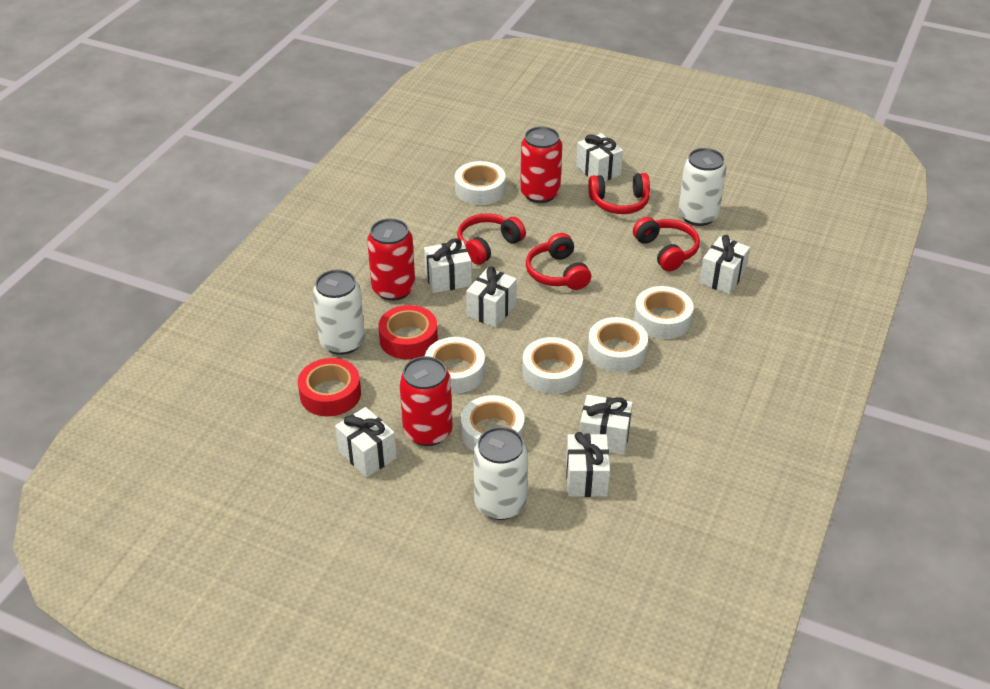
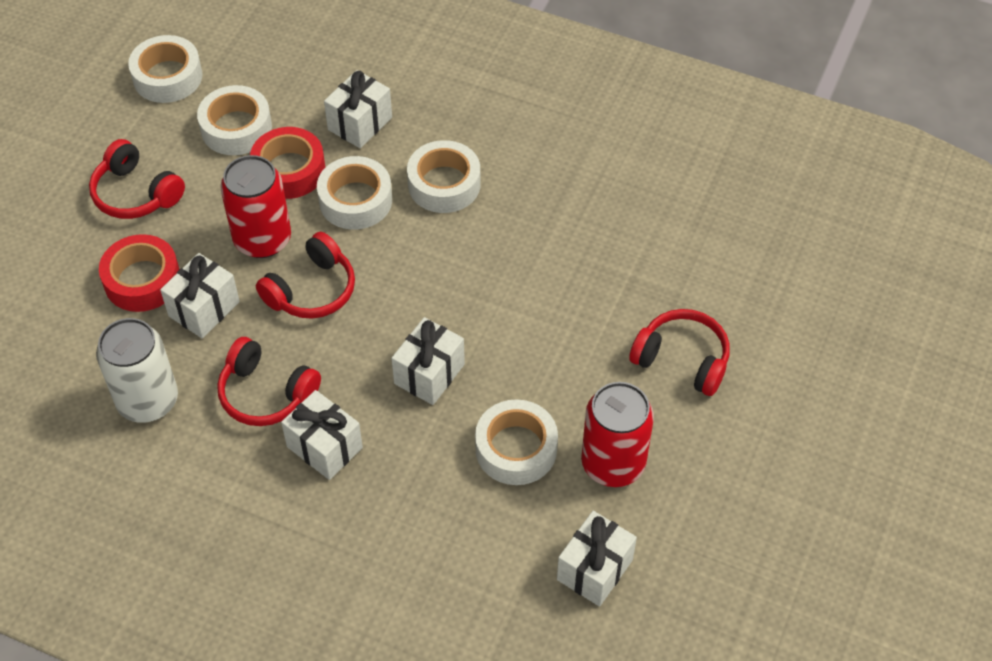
red can: 3 -> 2
white can: 3 -> 1
white gift: 7 -> 5
white tape: 6 -> 5

